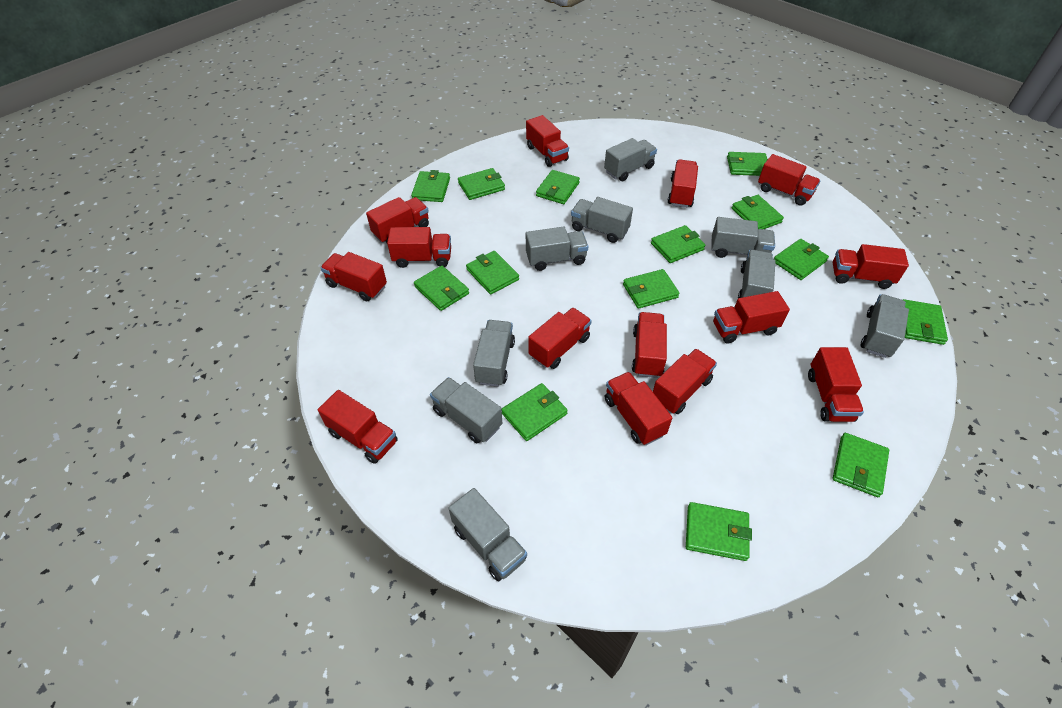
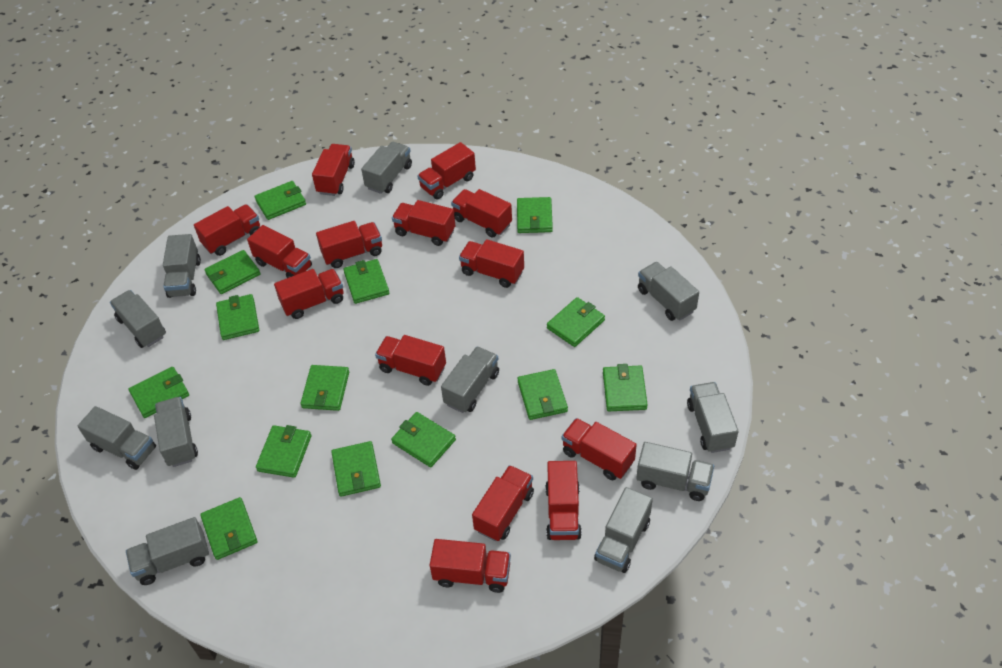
grey truck: 9 -> 11

